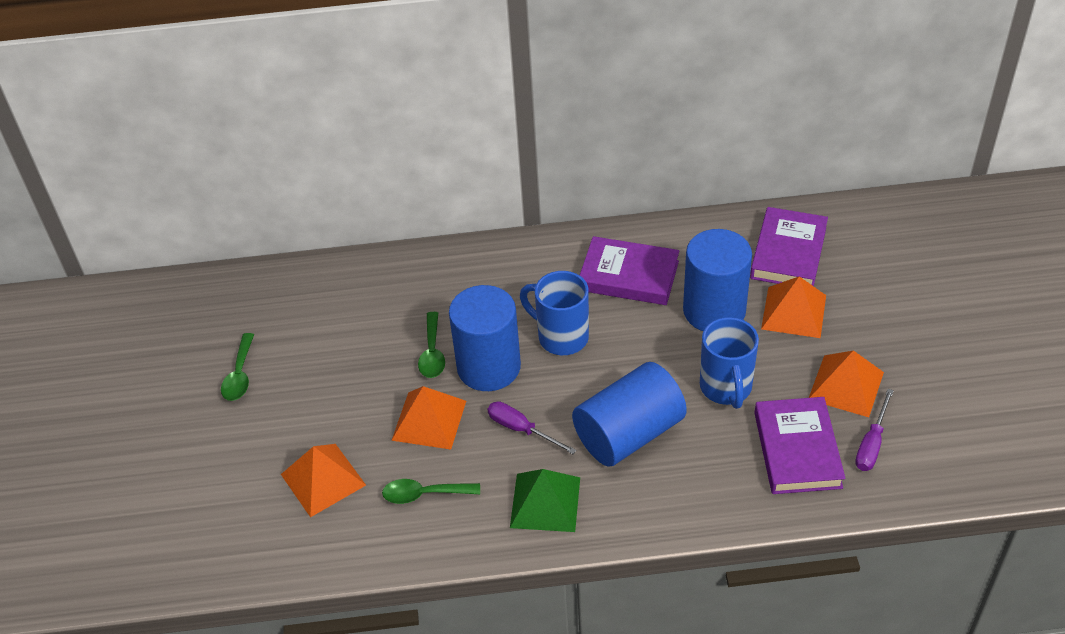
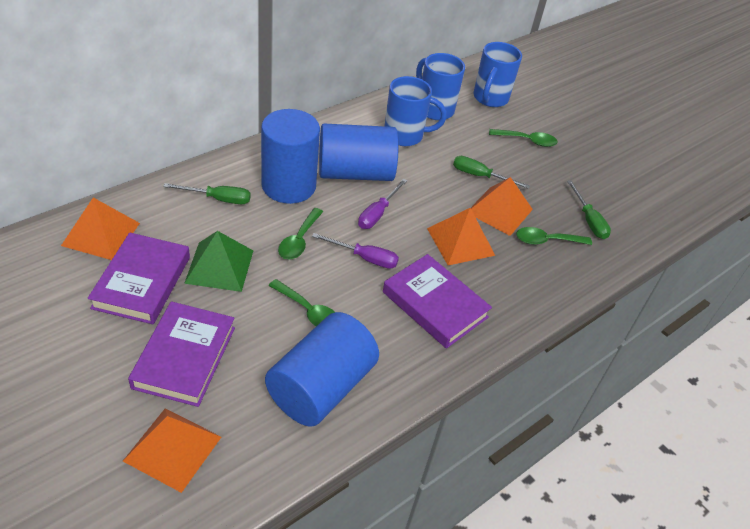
blue mug: 2 -> 3
green screwdriver: 0 -> 3
green spoon: 3 -> 4

